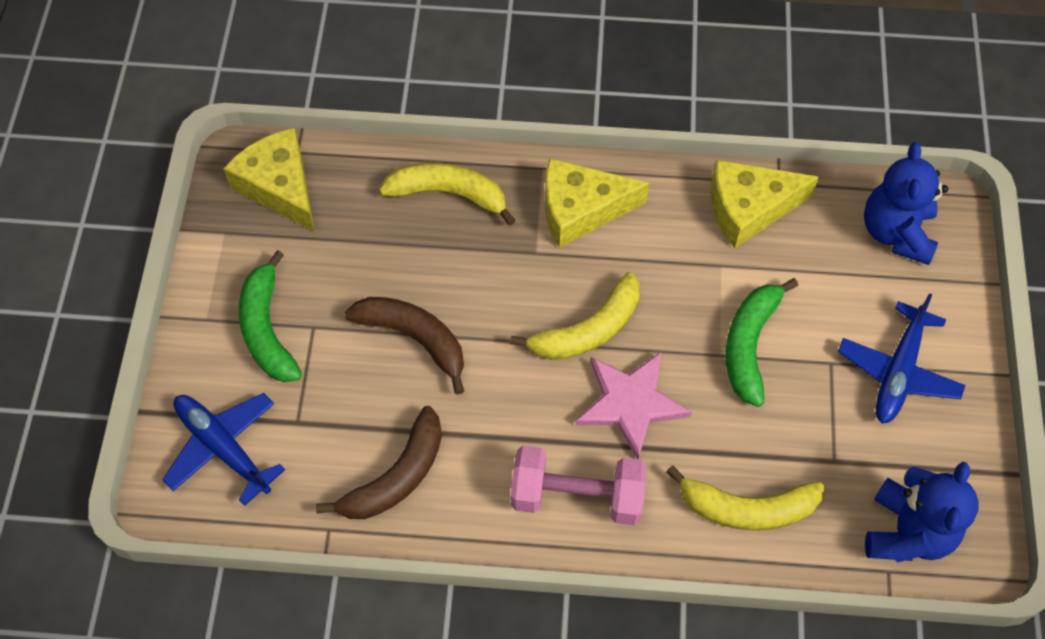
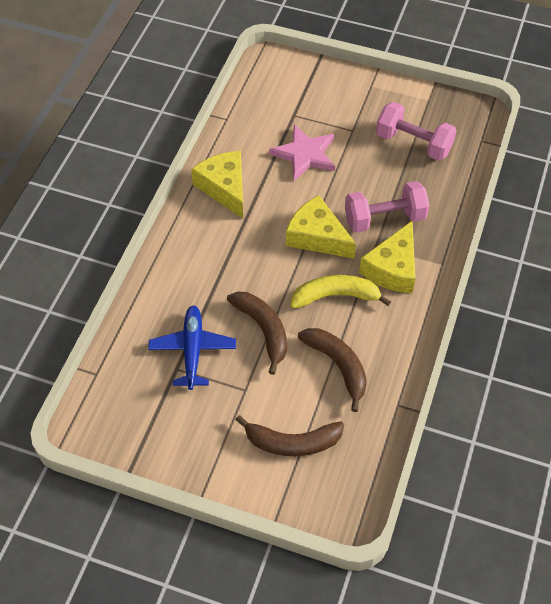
blue plane: 2 -> 1
blue teddy bear: 2 -> 0
brown banana: 2 -> 3
green banana: 2 -> 0
pink dumbbell: 1 -> 2
yellow banana: 3 -> 1

